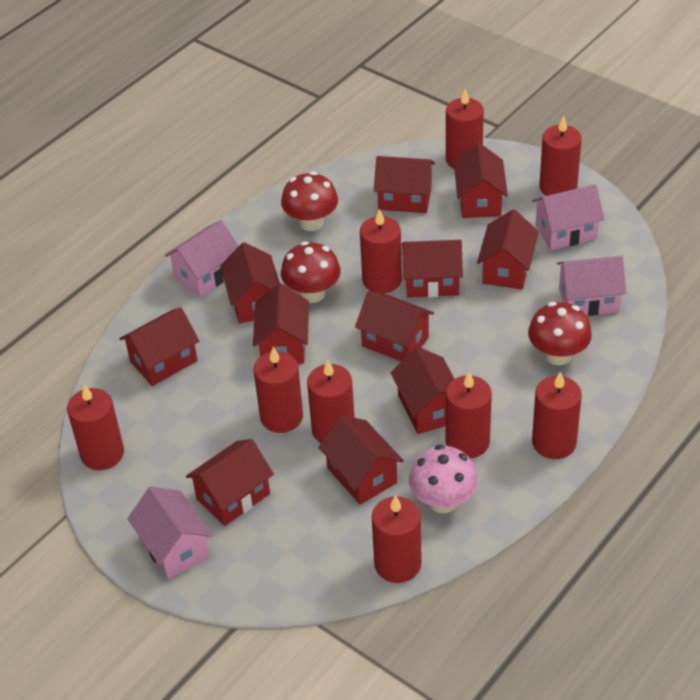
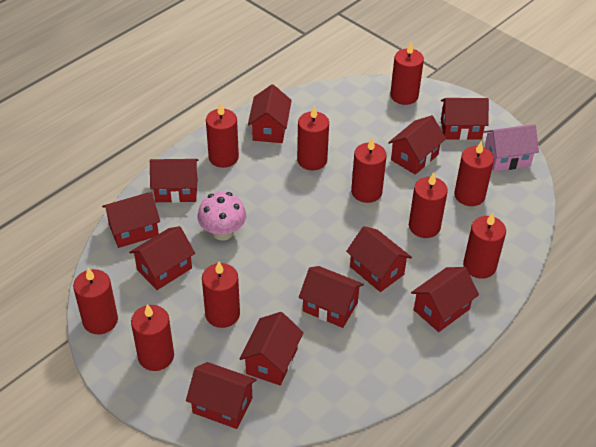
pink house: 4 -> 1
red candle: 9 -> 10
red mushroom: 3 -> 0

